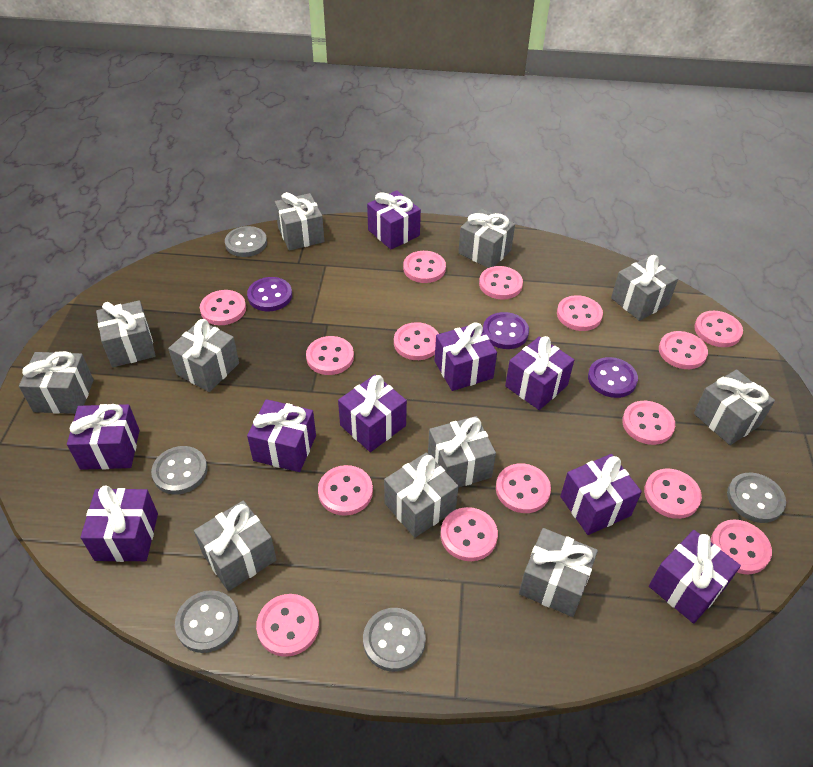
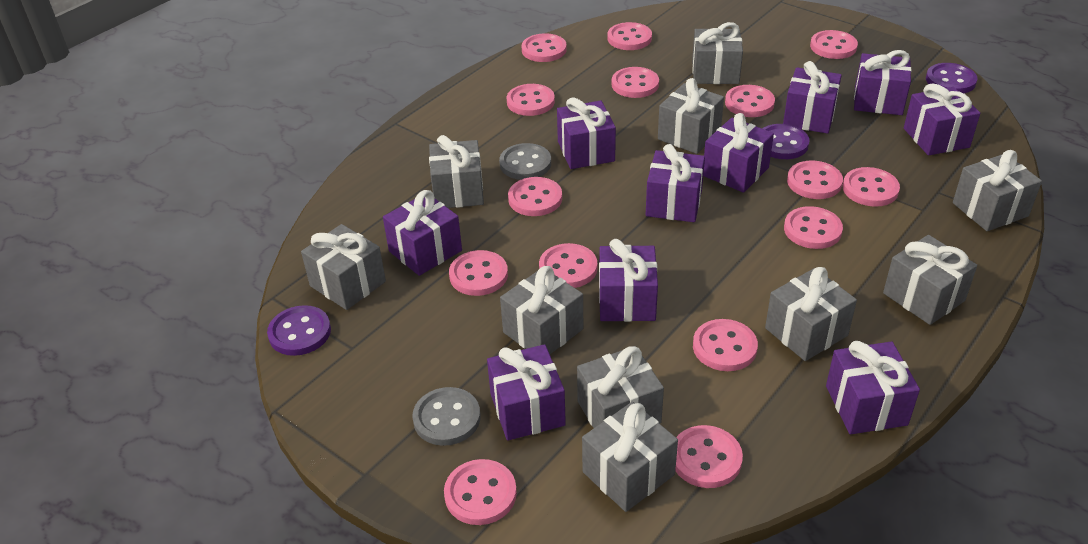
grey button: 5 -> 2
grey gift: 11 -> 10
purple gift: 9 -> 10

